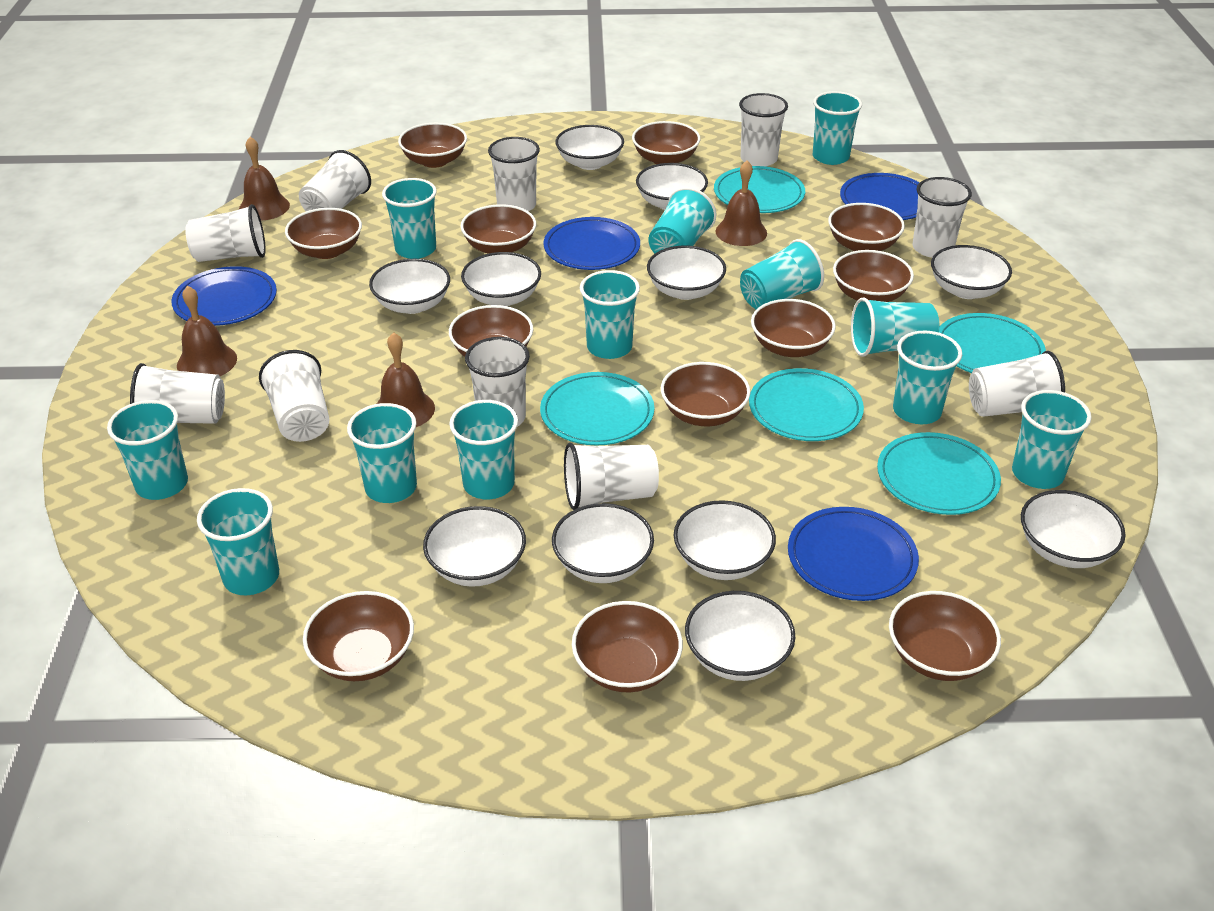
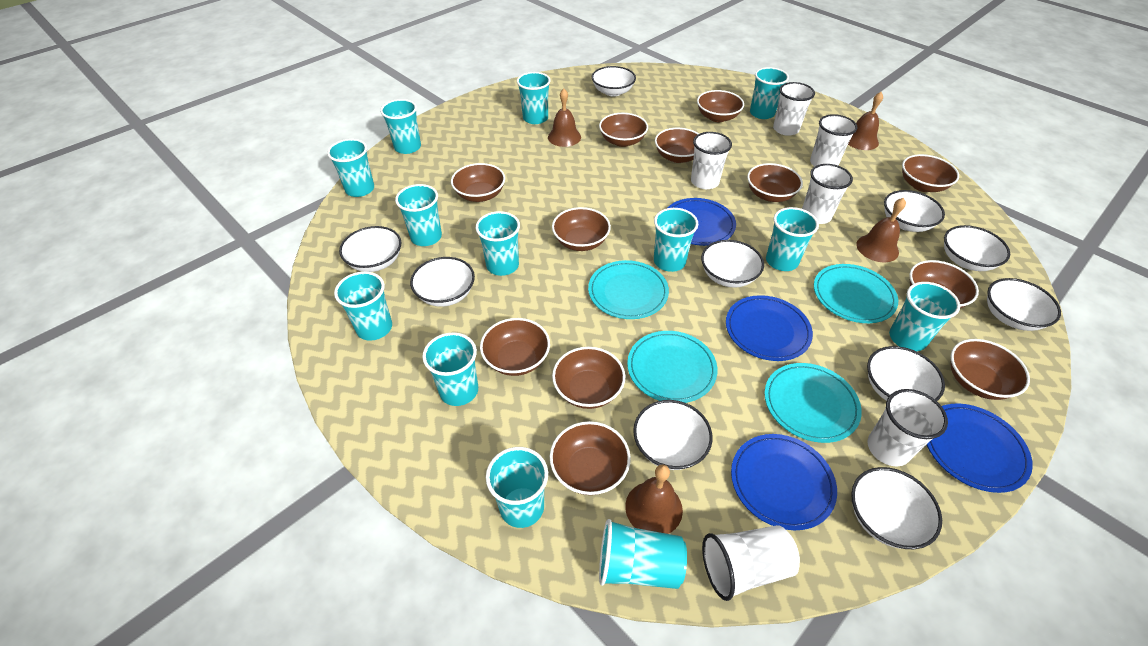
turquoise cup: 12 -> 13
turquoise plate: 5 -> 4
white bowl: 11 -> 10
white cup: 10 -> 6

